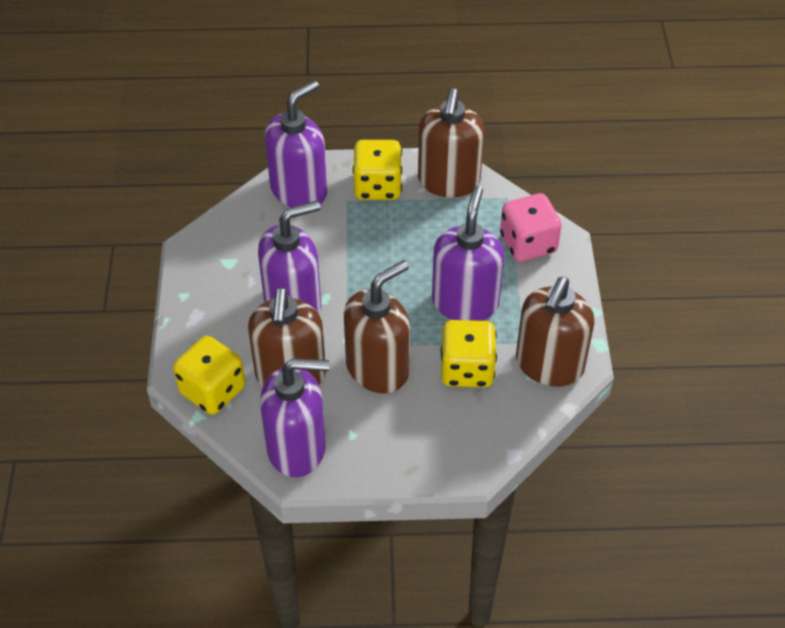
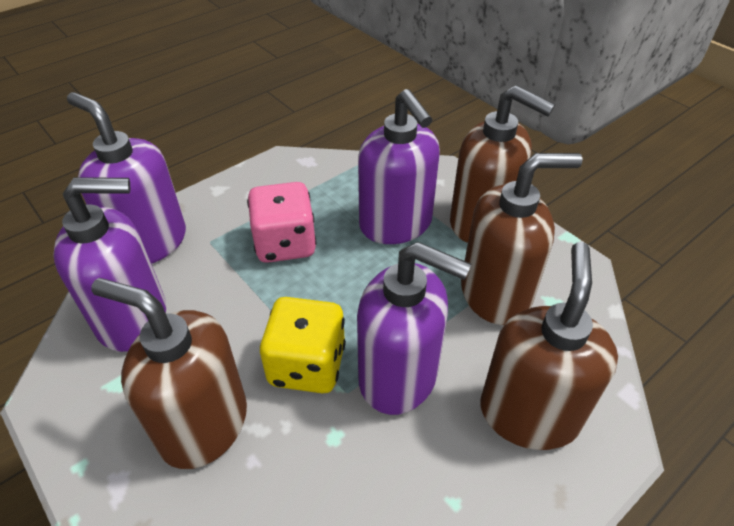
yellow dice: 3 -> 1

